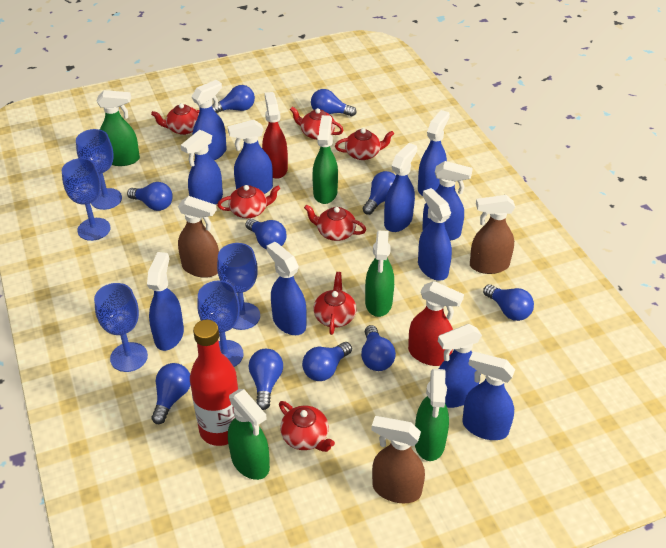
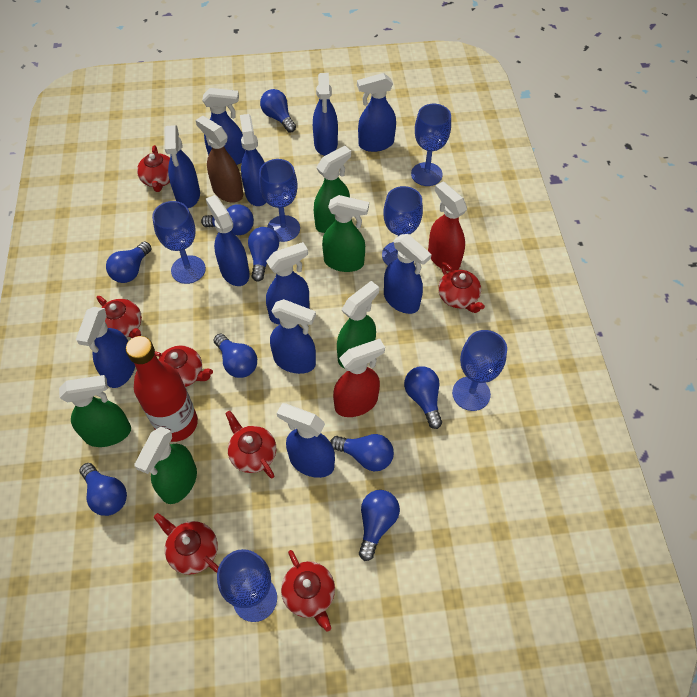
blue goblet: 5 -> 6
blue light bulb: 10 -> 9
brown spray bottle: 3 -> 1

